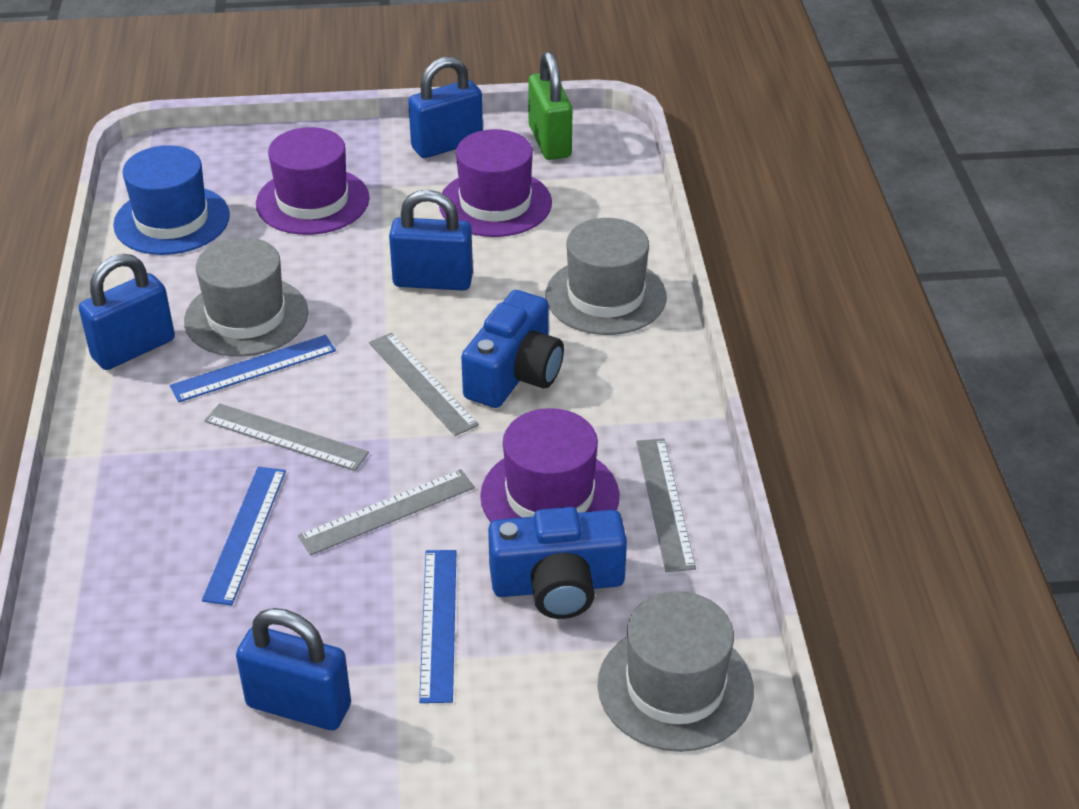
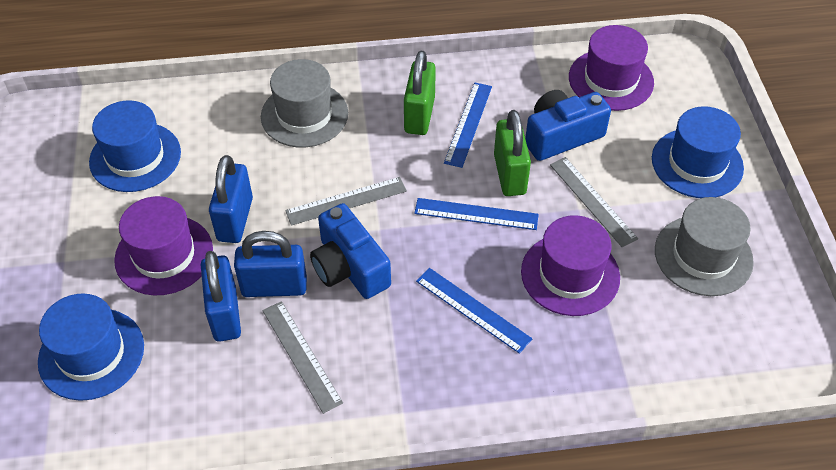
blue hat: 1 -> 3
blue padlock: 4 -> 3
green padlock: 1 -> 2
grey hat: 3 -> 2
grey ruler: 4 -> 3

